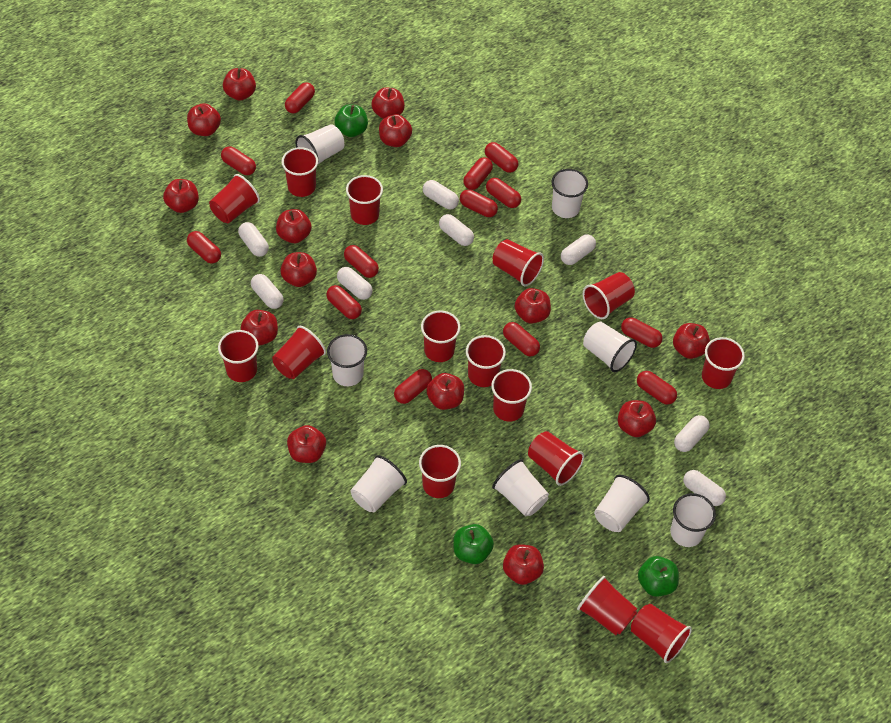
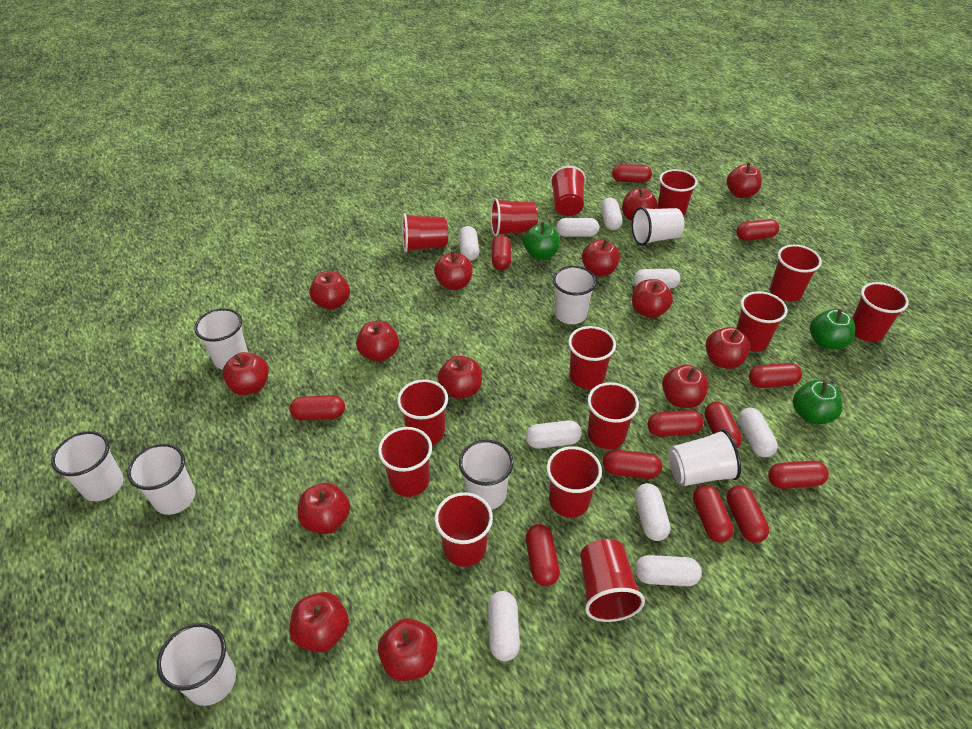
red capsule: 13 -> 12
red cup: 15 -> 14
white capsule: 8 -> 9

